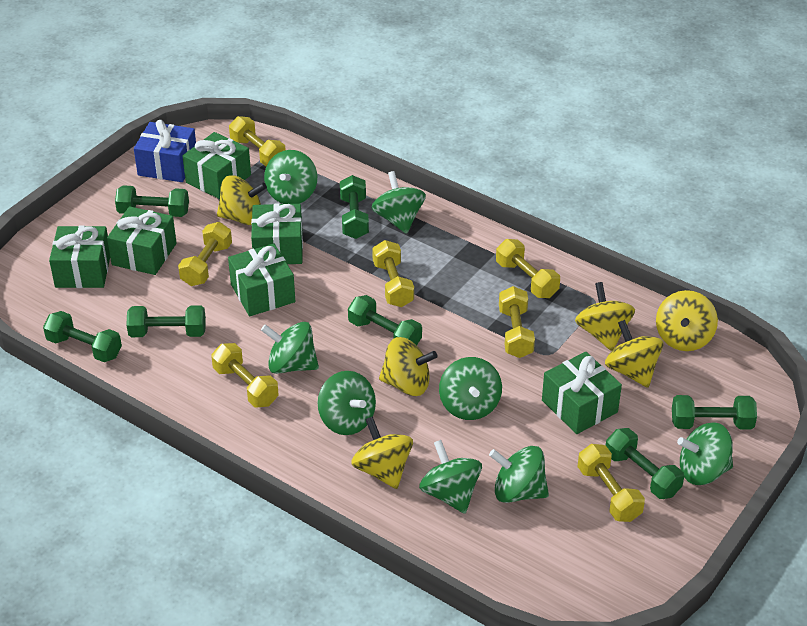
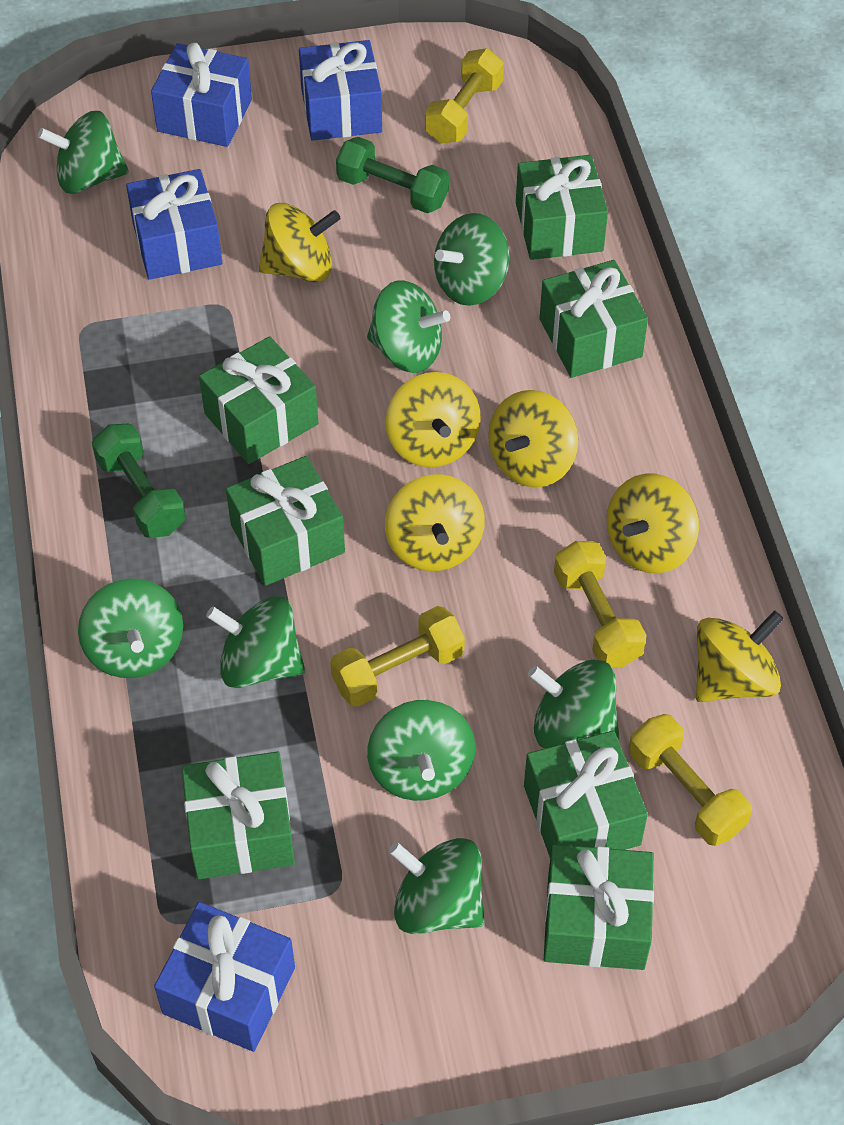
blue gift: 1 -> 4
green dumbbell: 7 -> 2
green gift: 6 -> 7
yellow dumbbell: 7 -> 4

